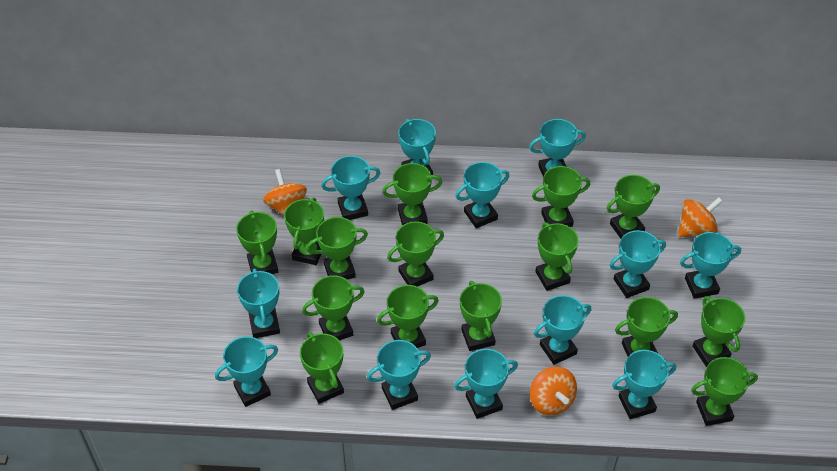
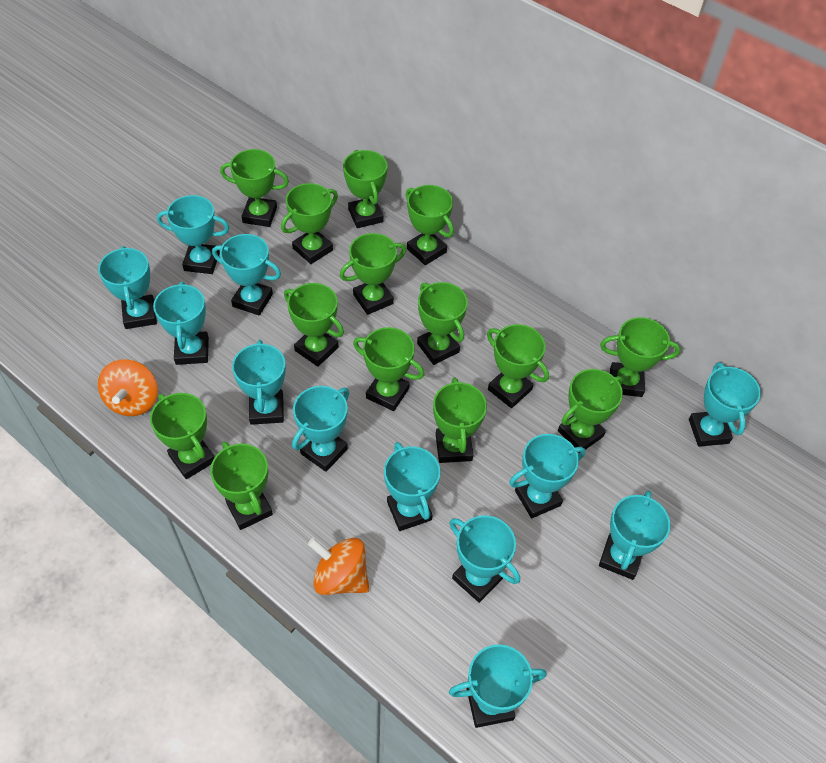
green trophy: 15 -> 14
orange spinning top: 3 -> 2

